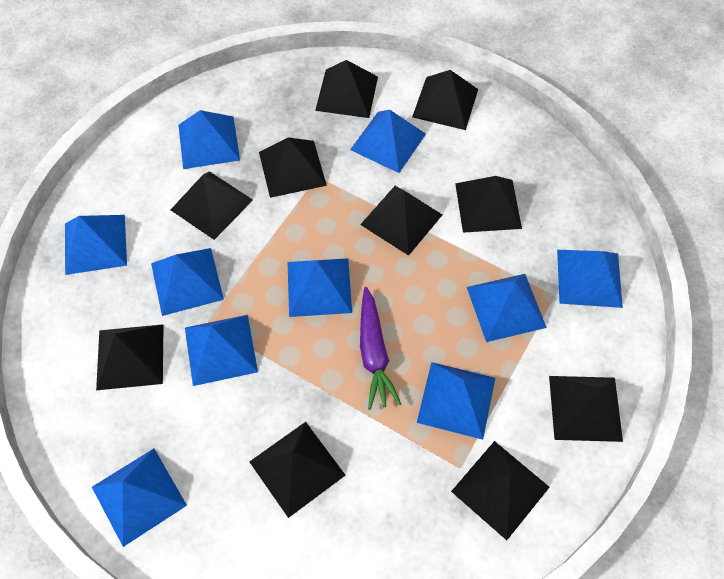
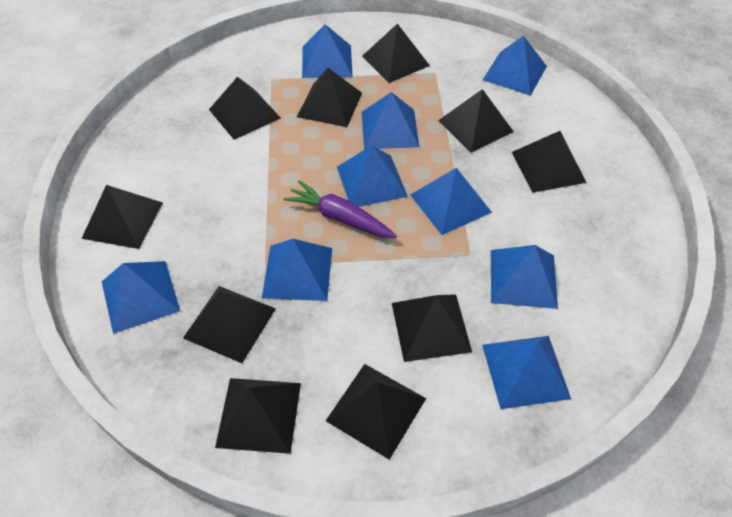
blue pyramid: 10 -> 9

